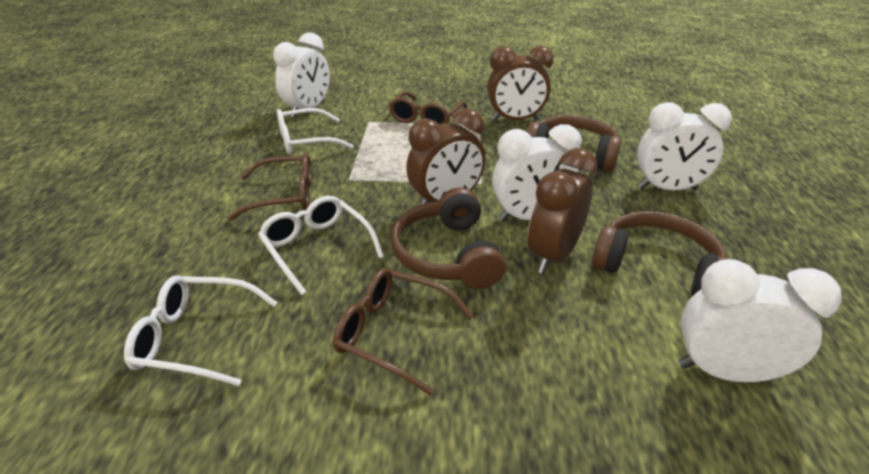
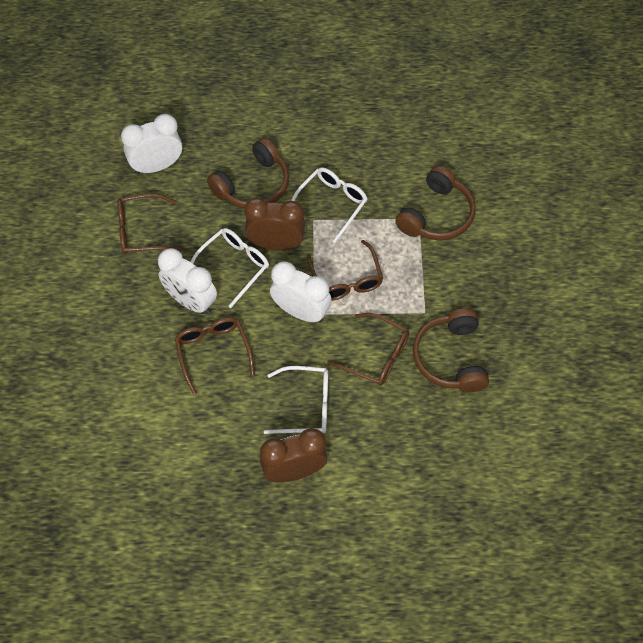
brown clock: 3 -> 2
brown glasses: 3 -> 4
white clock: 4 -> 3

